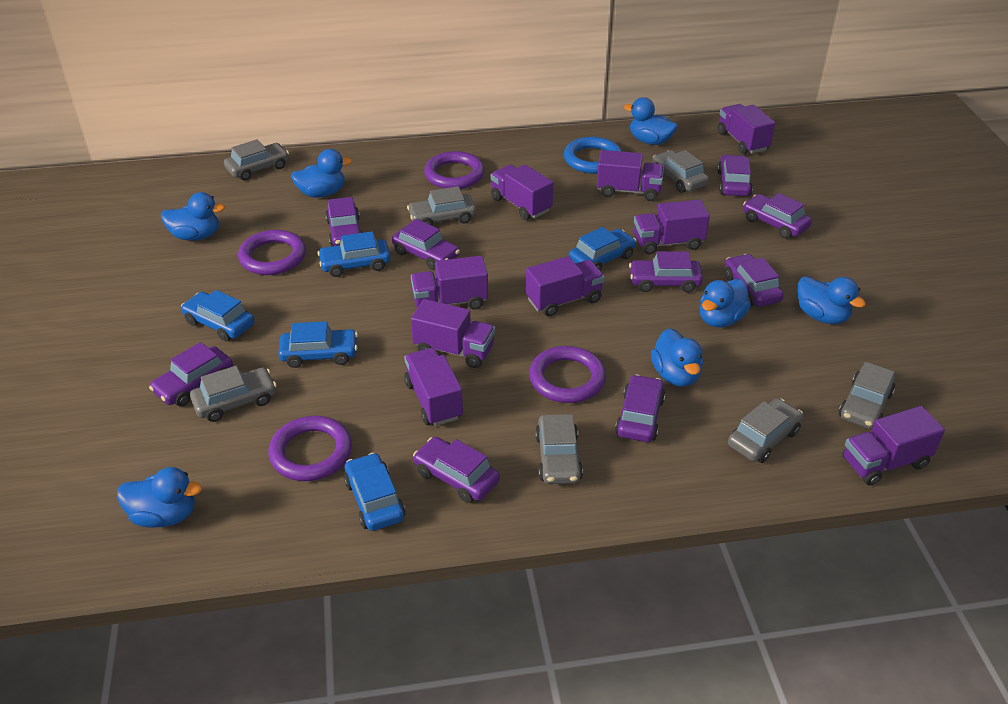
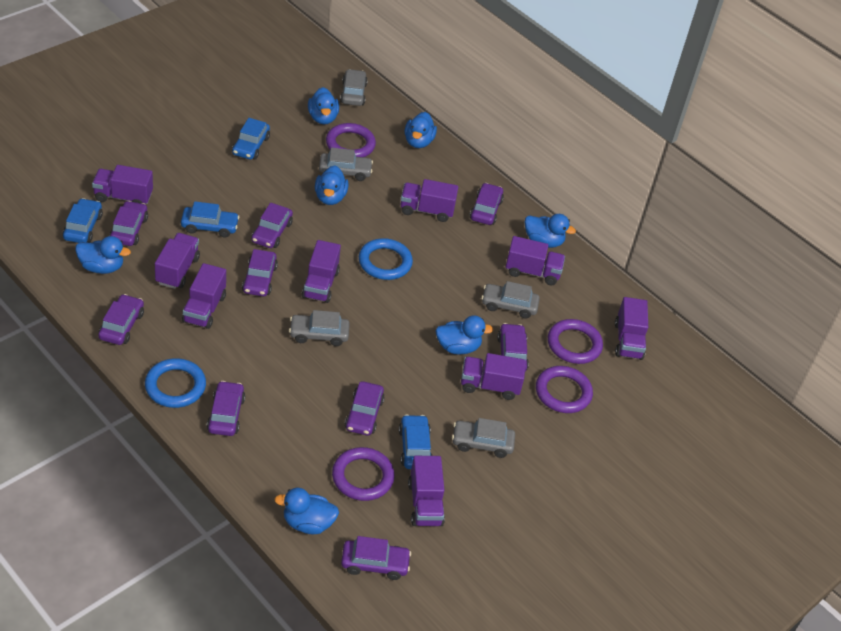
blue car: 5 -> 4
blue ring: 1 -> 2
grey car: 7 -> 5

